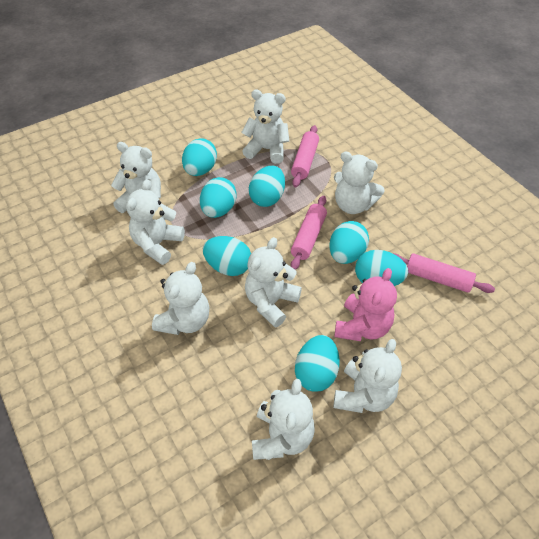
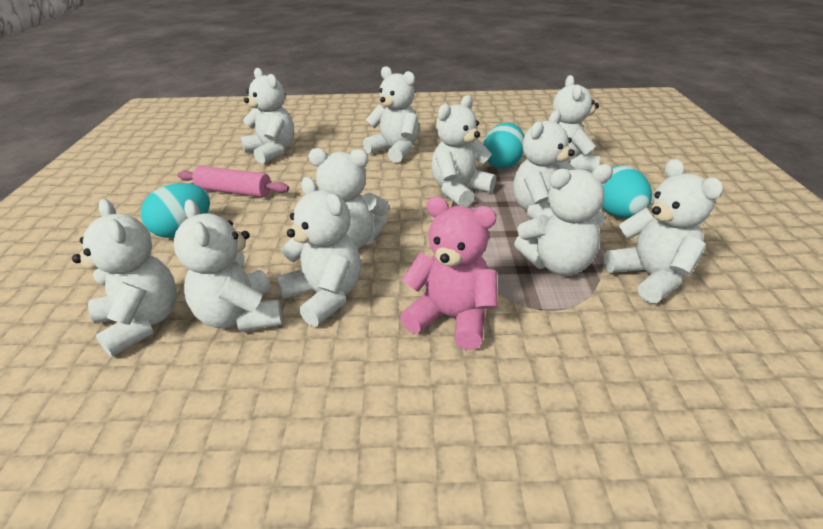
pink rolling pin: 3 -> 1
turquoise egg: 7 -> 3
white teddy bear: 8 -> 11

